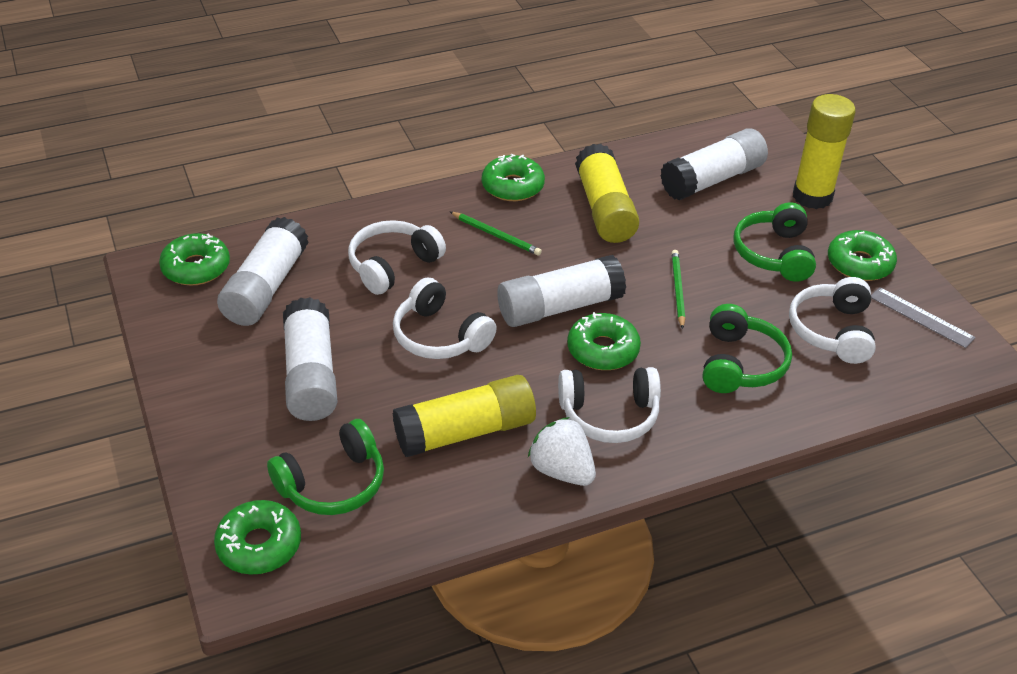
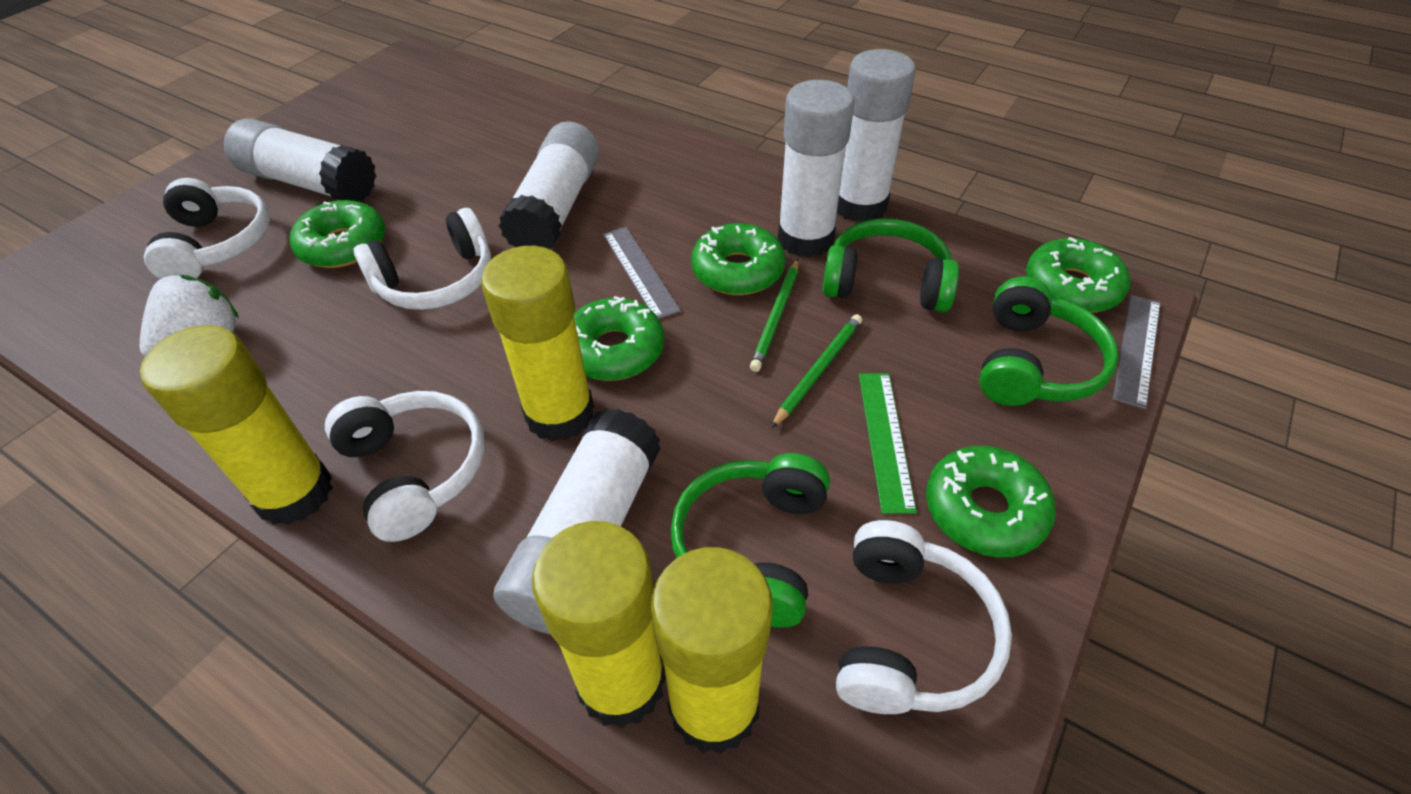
green ruler: 0 -> 1
grey ruler: 1 -> 2
white glue stick: 4 -> 5
yellow glue stick: 3 -> 4

